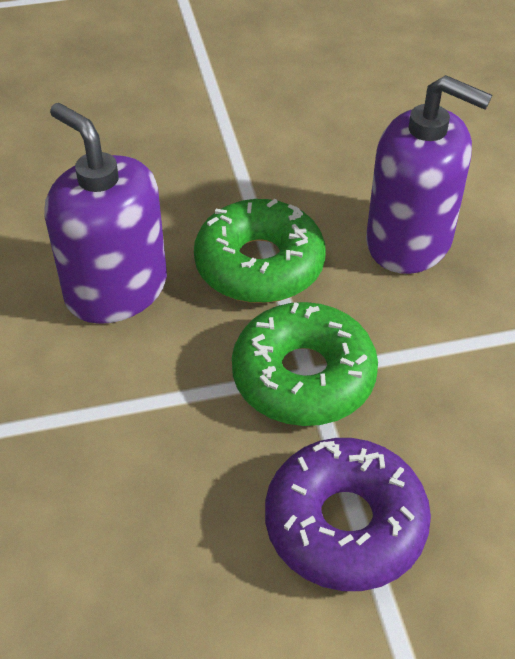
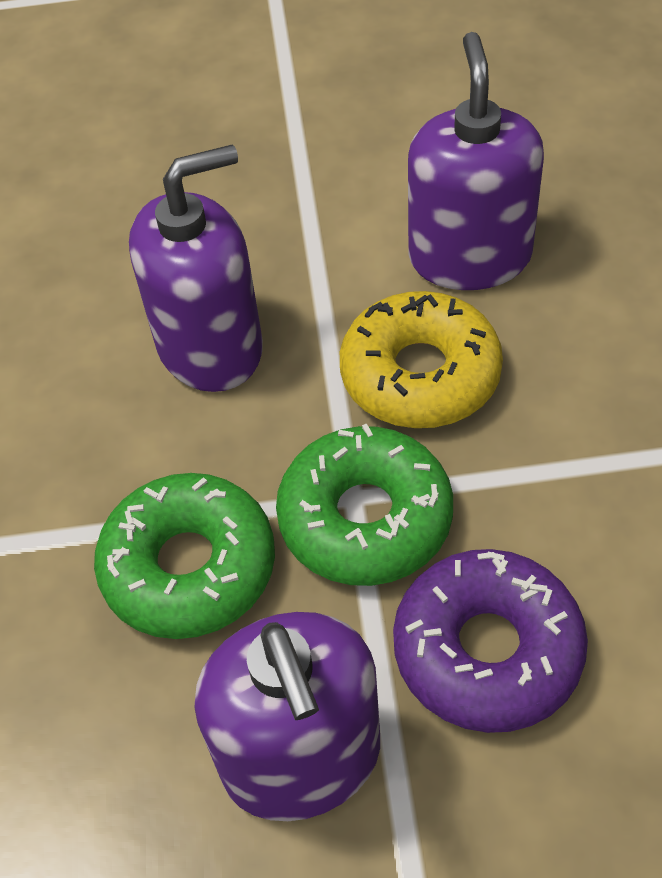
purple soap dispenser: 2 -> 3
yellow donut: 0 -> 1

